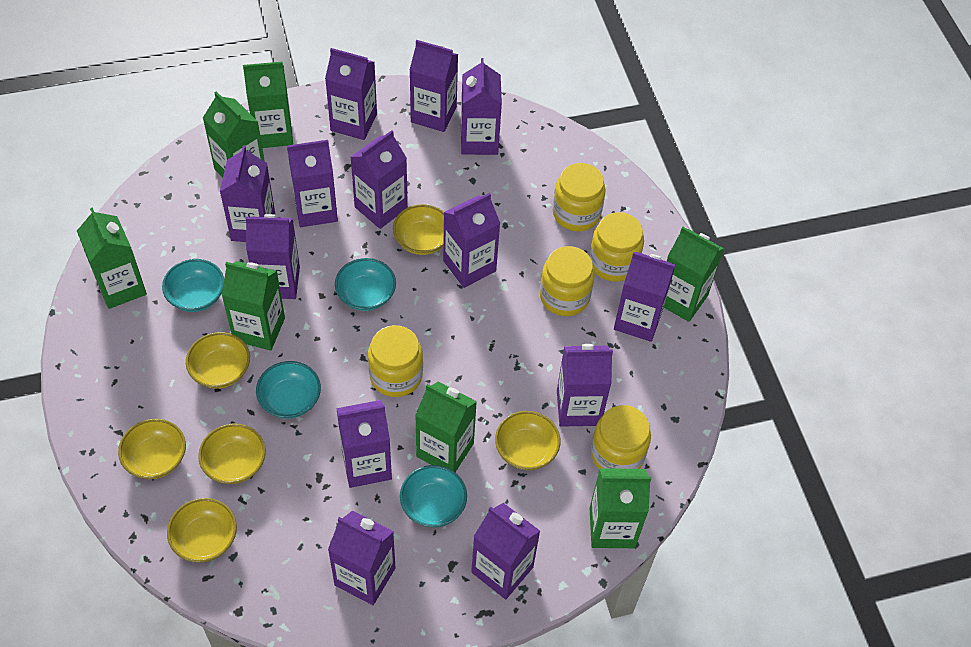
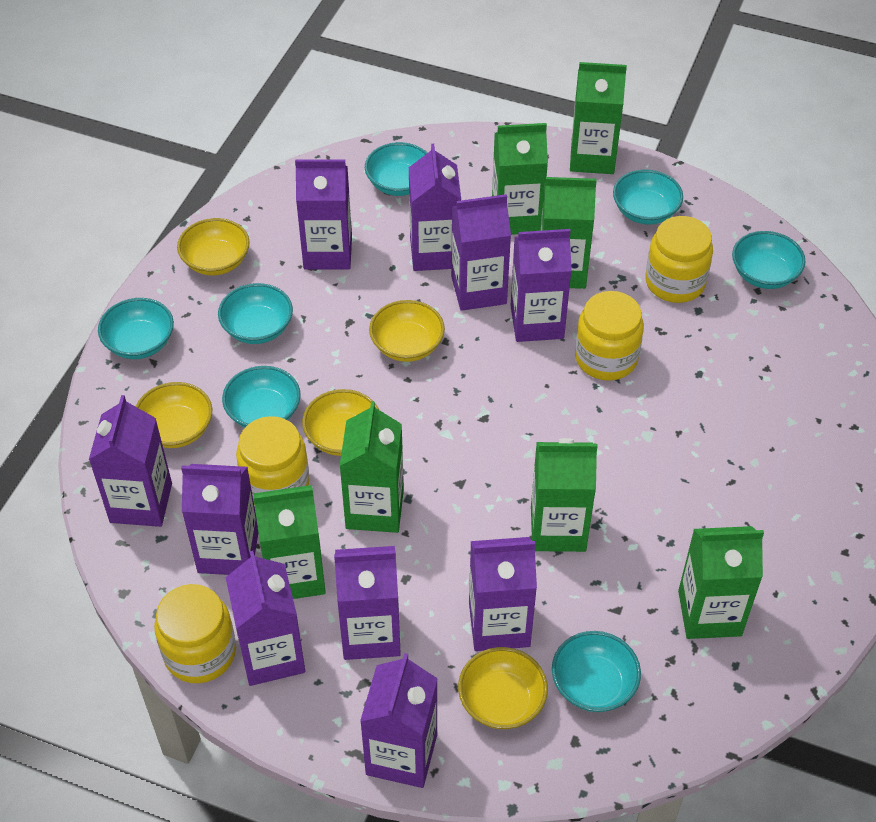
purple carton: 13 -> 10
turquoise bowl: 4 -> 7
yellow bowl: 6 -> 5
yellow jar: 5 -> 4

